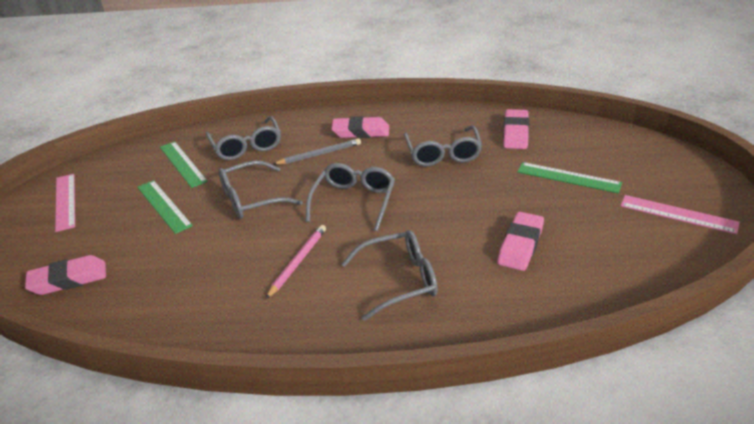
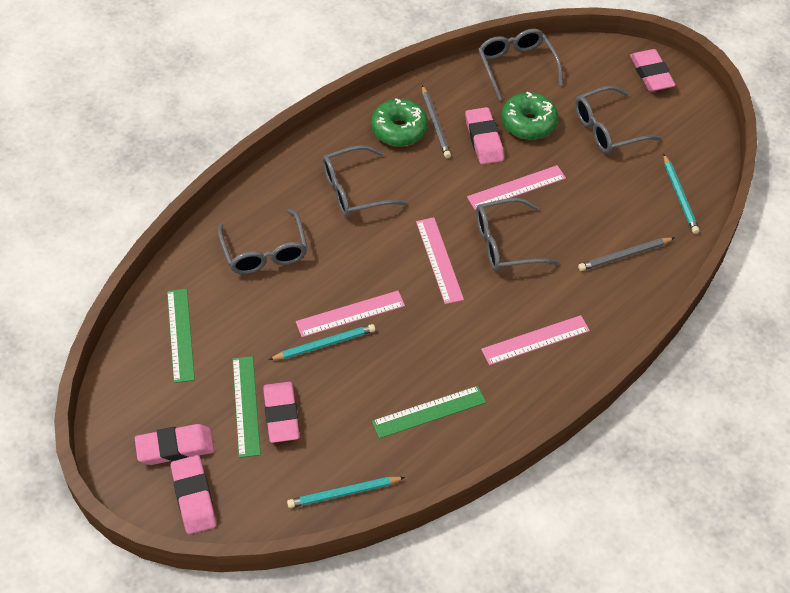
green donut: 0 -> 2
grey pencil: 1 -> 2
pink eraser: 4 -> 5
pink pencil: 1 -> 0
pink ruler: 2 -> 4
turquoise pencil: 0 -> 3

